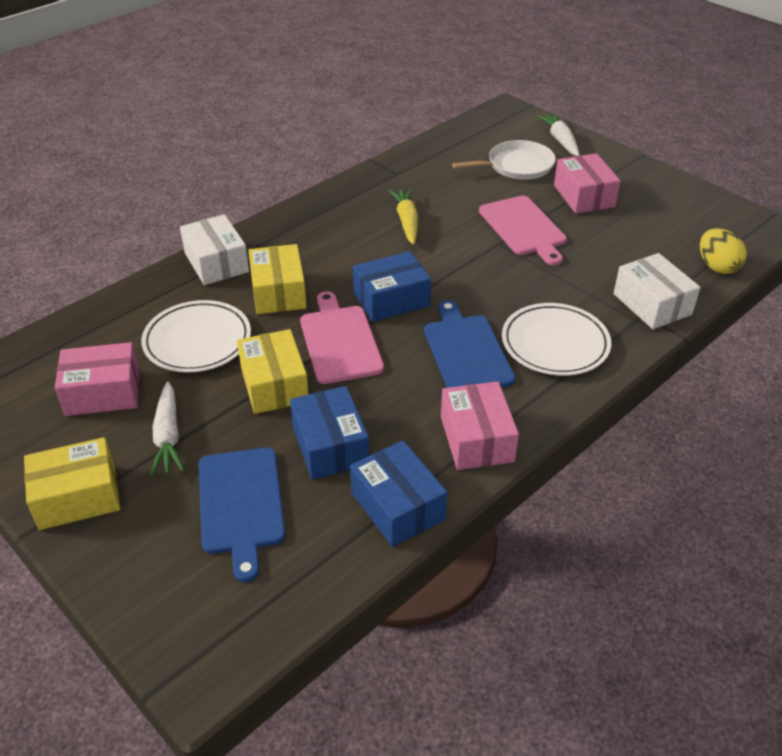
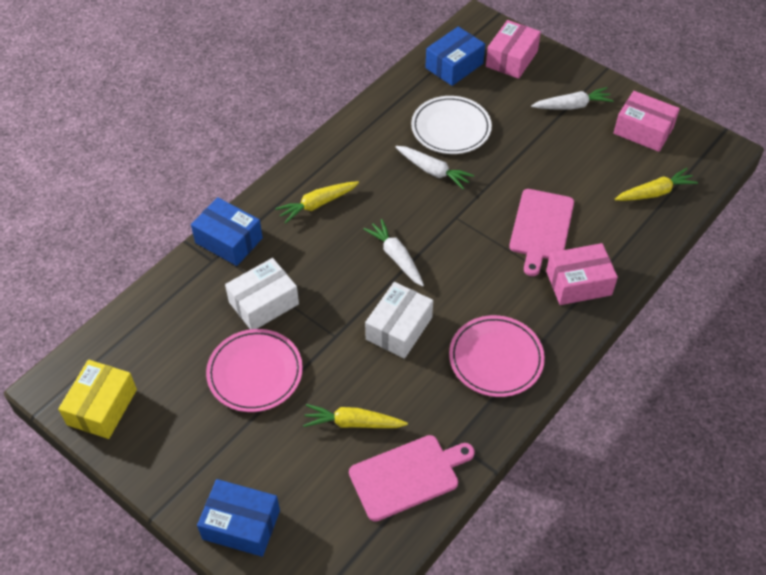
blue cutting board: 2 -> 0
pink plate: 0 -> 2
white carrot: 2 -> 3
white pan: 1 -> 0
white plate: 2 -> 1
yellow box: 3 -> 1
yellow carrot: 1 -> 3
yellow egg: 1 -> 0

